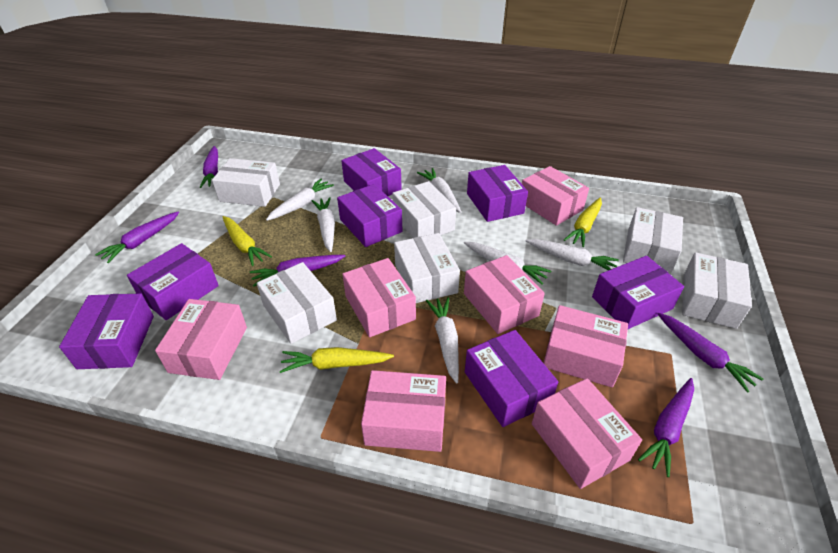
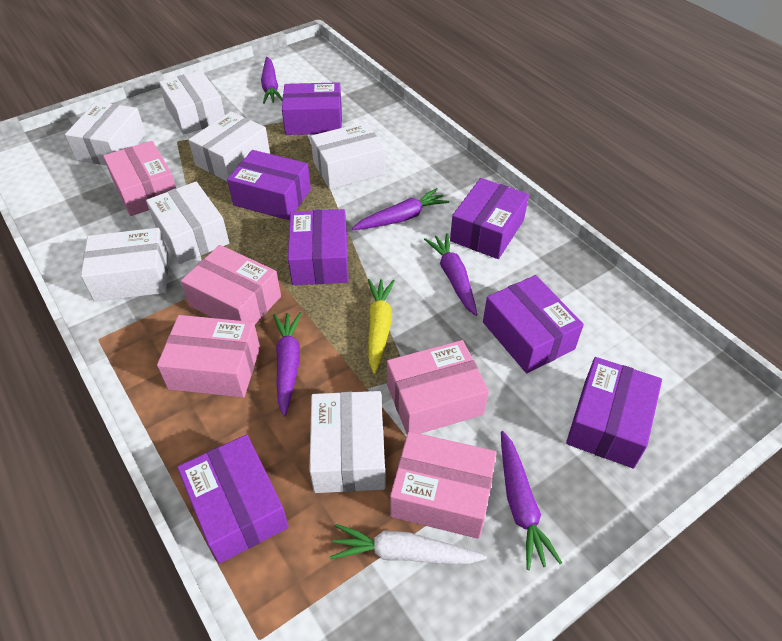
pink box: 7 -> 5
white box: 6 -> 7
white carrot: 6 -> 1
yellow carrot: 3 -> 1

